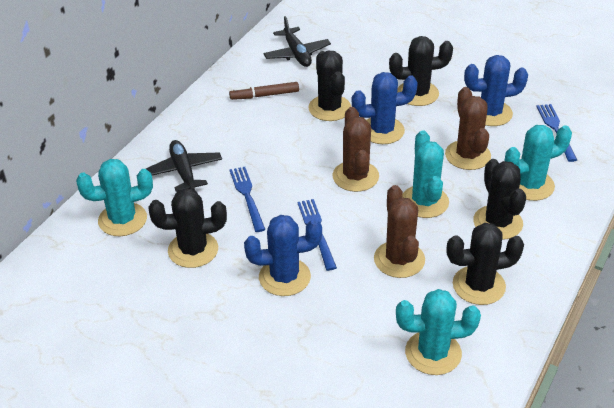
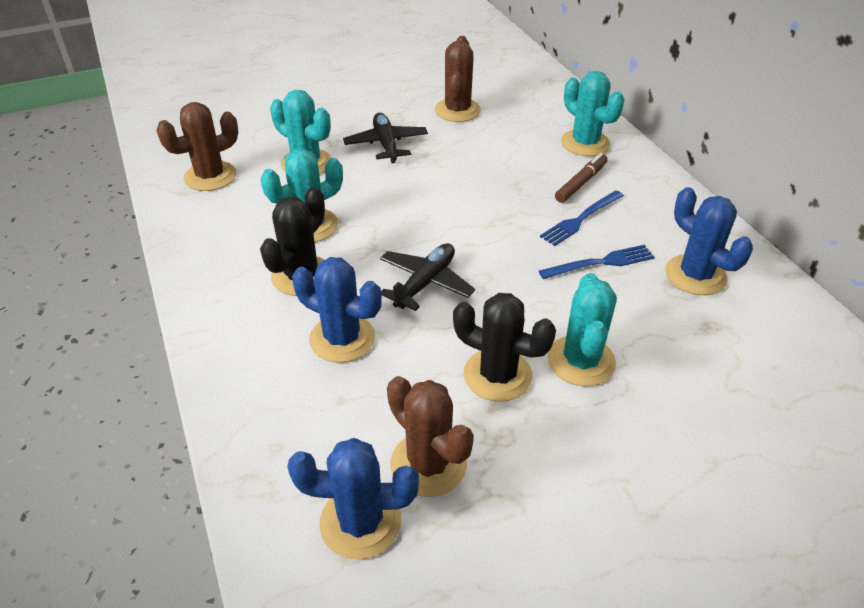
black cactus: 5 -> 2
blue fork: 3 -> 2

